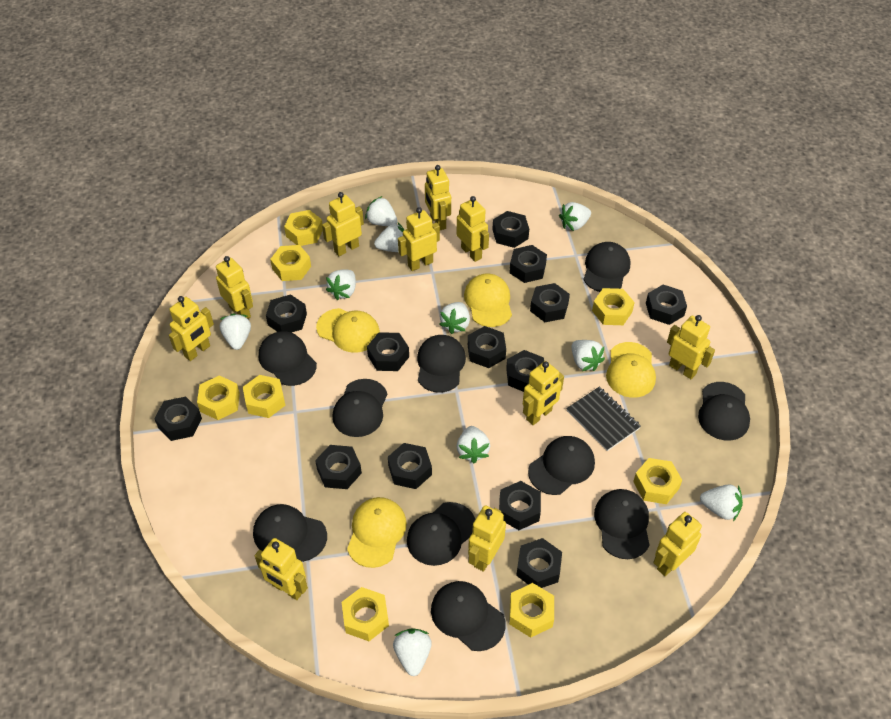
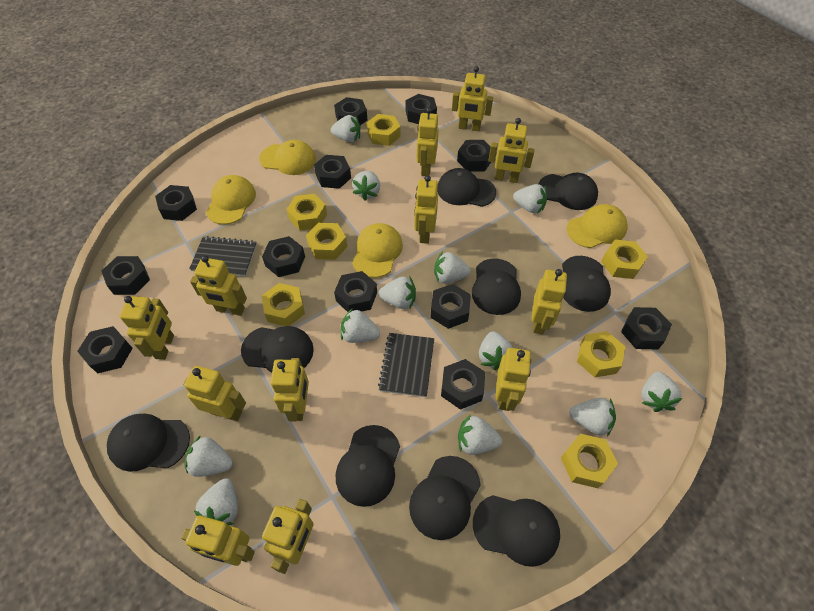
black cap: 10 -> 9
black notebook: 1 -> 2
black nut: 13 -> 12
white strawberry: 10 -> 12
yellow nut: 8 -> 7
yellow robot: 11 -> 12

